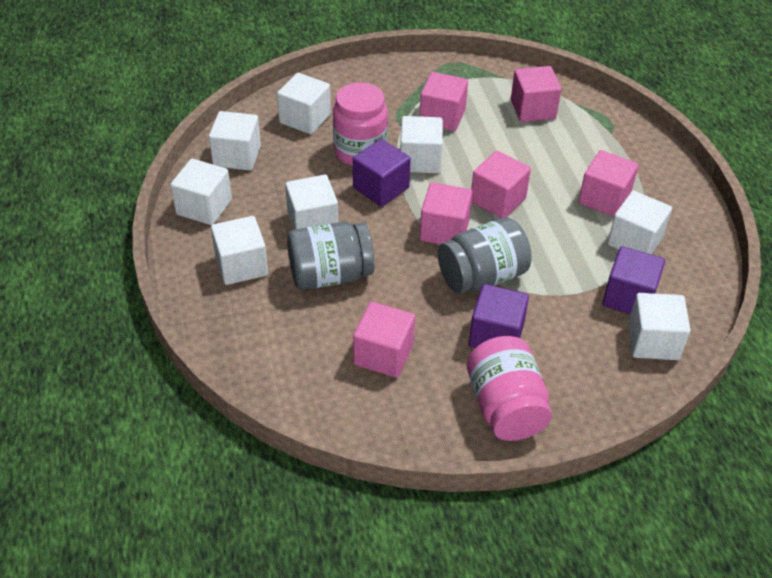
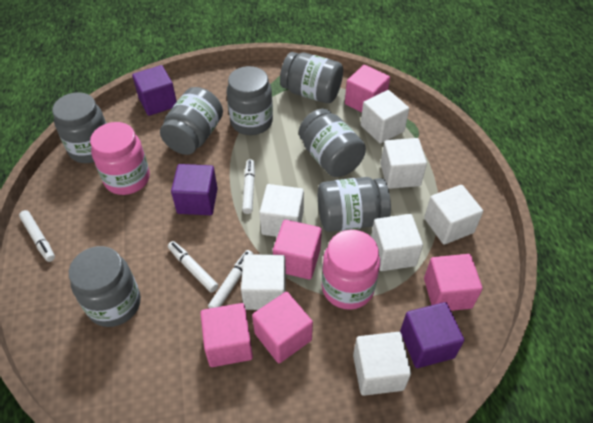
grey jar: 2 -> 7
pink cube: 6 -> 5
white cube: 8 -> 7
white marker: 0 -> 4

